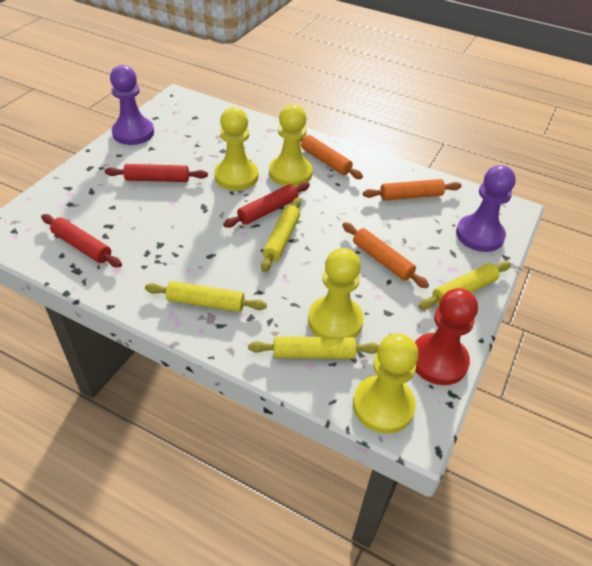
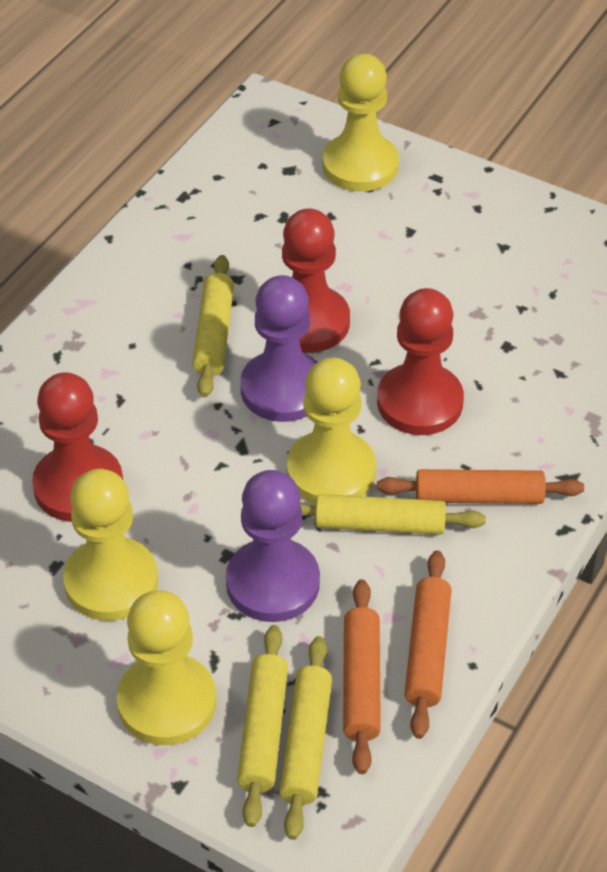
red pawn: 1 -> 3
red rolling pin: 3 -> 0

